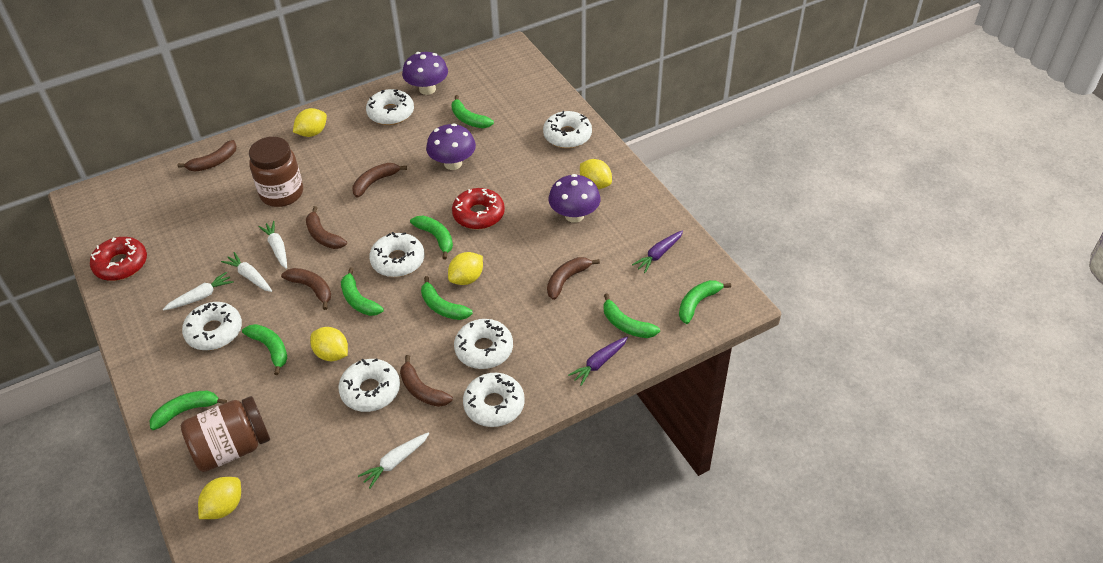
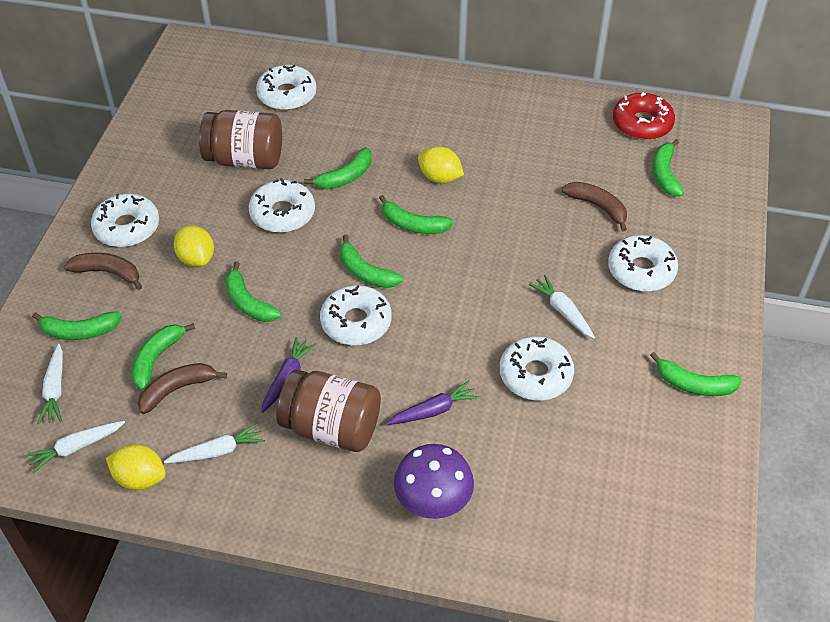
brown banana: 6 -> 3
purple mushroom: 3 -> 1
red donut: 2 -> 1
white donut: 7 -> 6
yellow lemon: 5 -> 3

